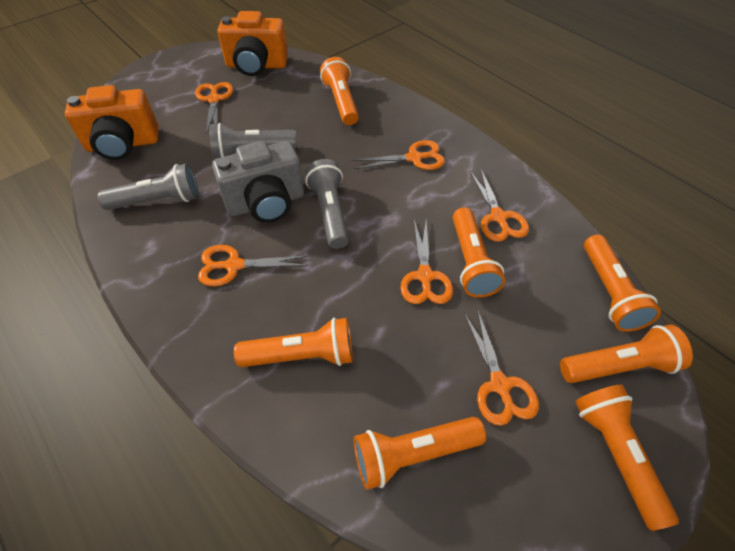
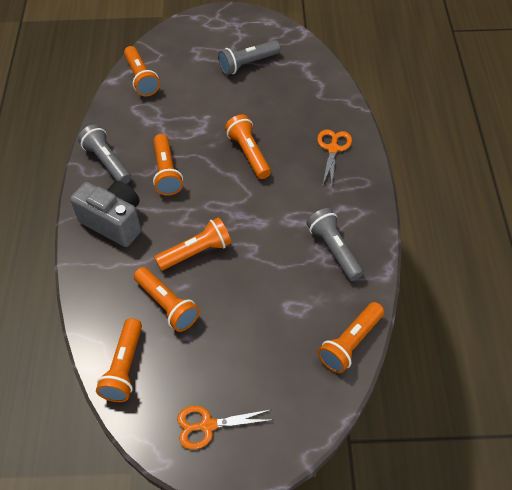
orange camera: 2 -> 0
orange scissors: 6 -> 2

